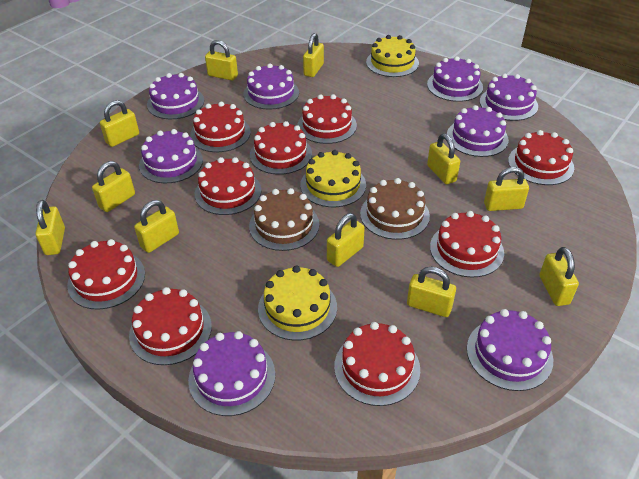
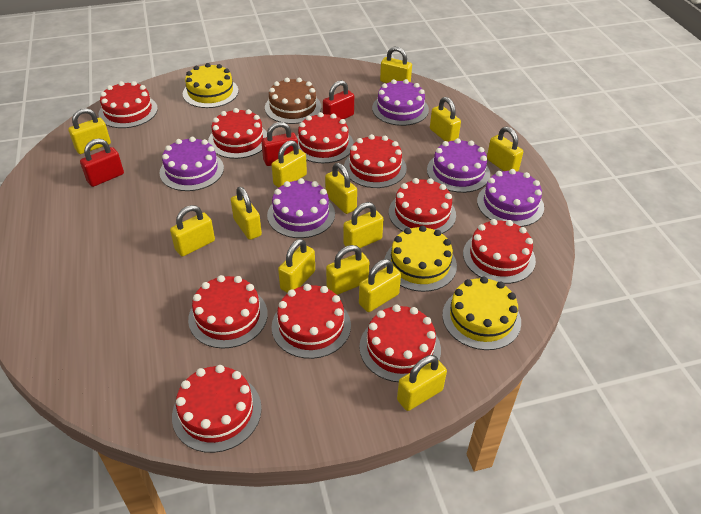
brown cake: 2 -> 1
purple cake: 8 -> 5
red cake: 9 -> 10
red padlock: 0 -> 3
yellow padlock: 11 -> 13

